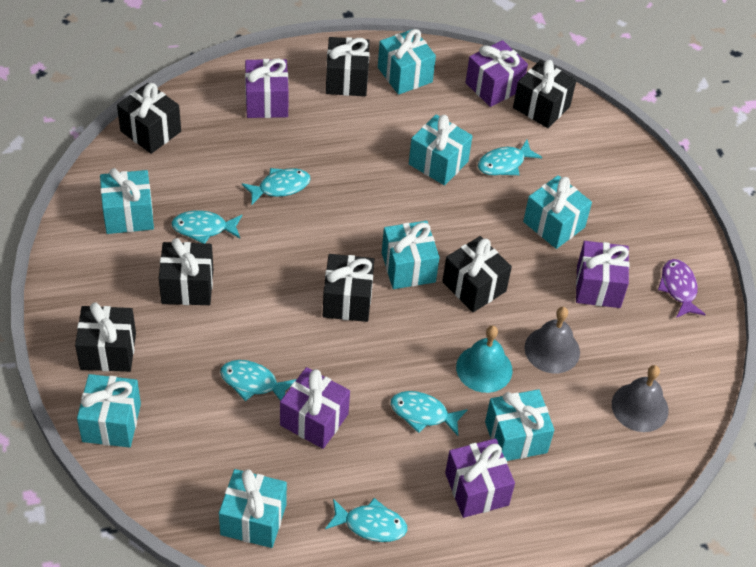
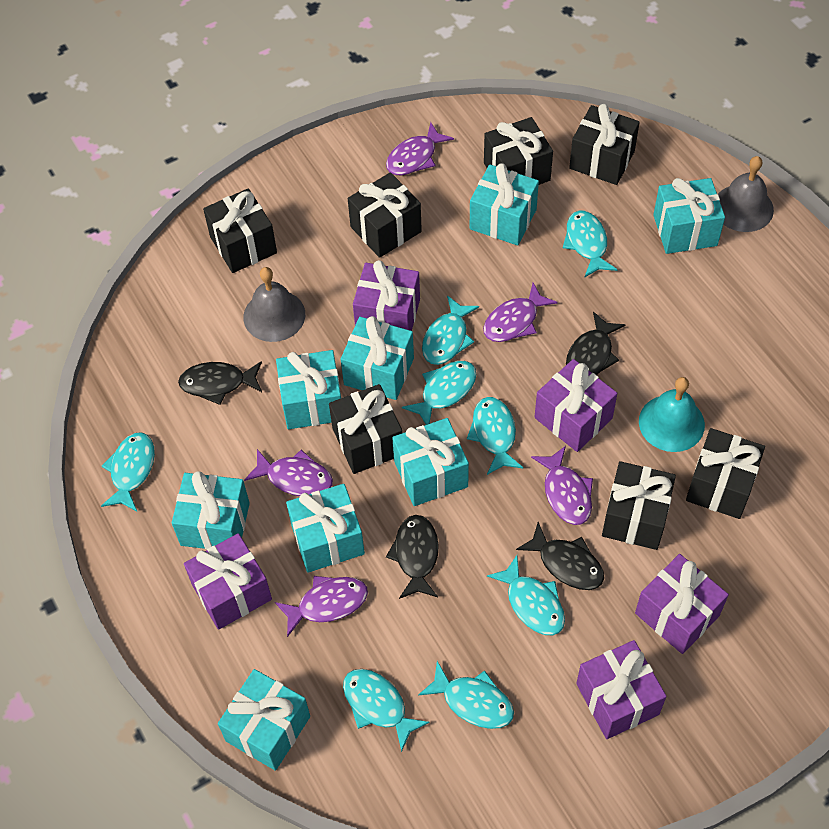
black fish: 0 -> 4
purple fish: 1 -> 5
turquoise fish: 6 -> 8

